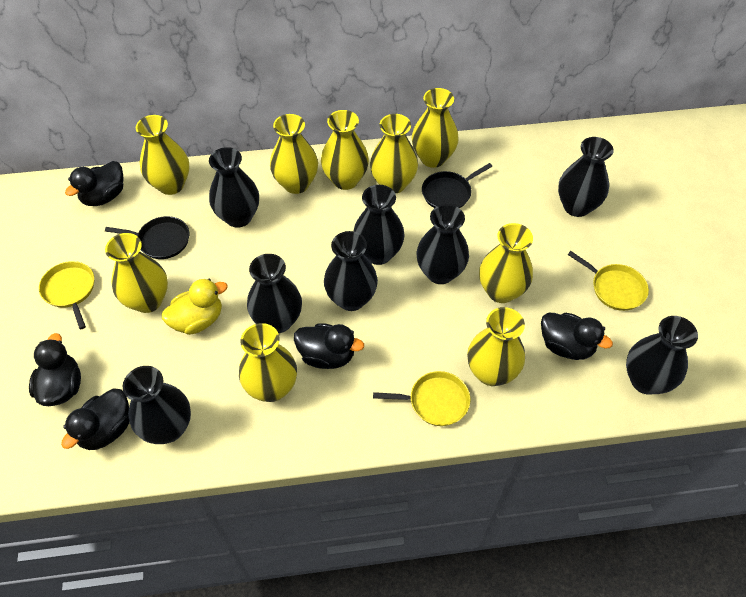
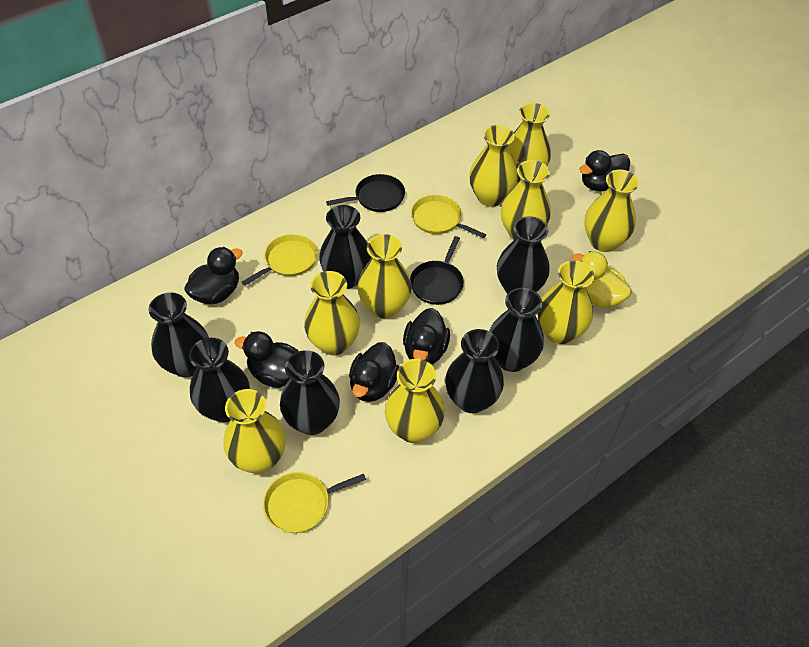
black vase: 8 -> 7

